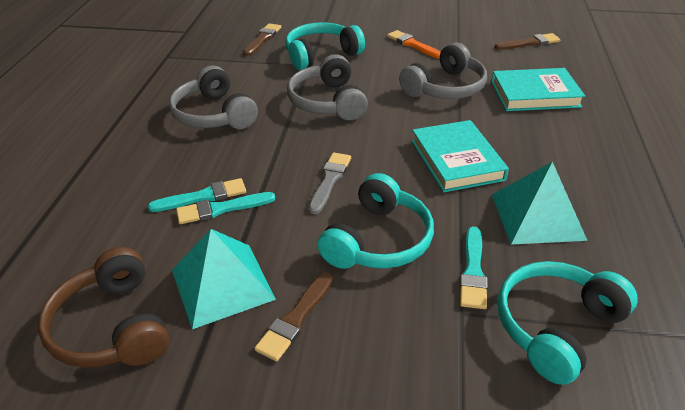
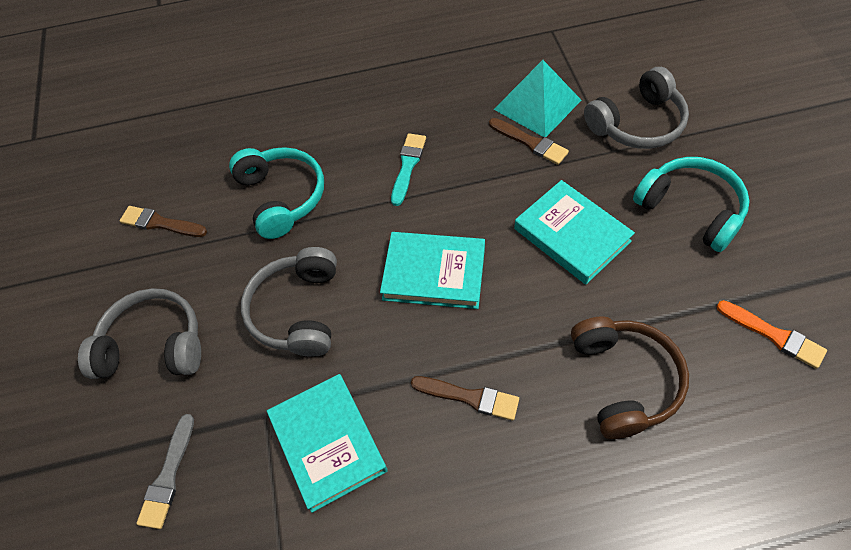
turquoise book: 2 -> 3
turquoise brush: 3 -> 1
turquoise headphones: 3 -> 2
turquoise pyramid: 2 -> 1

